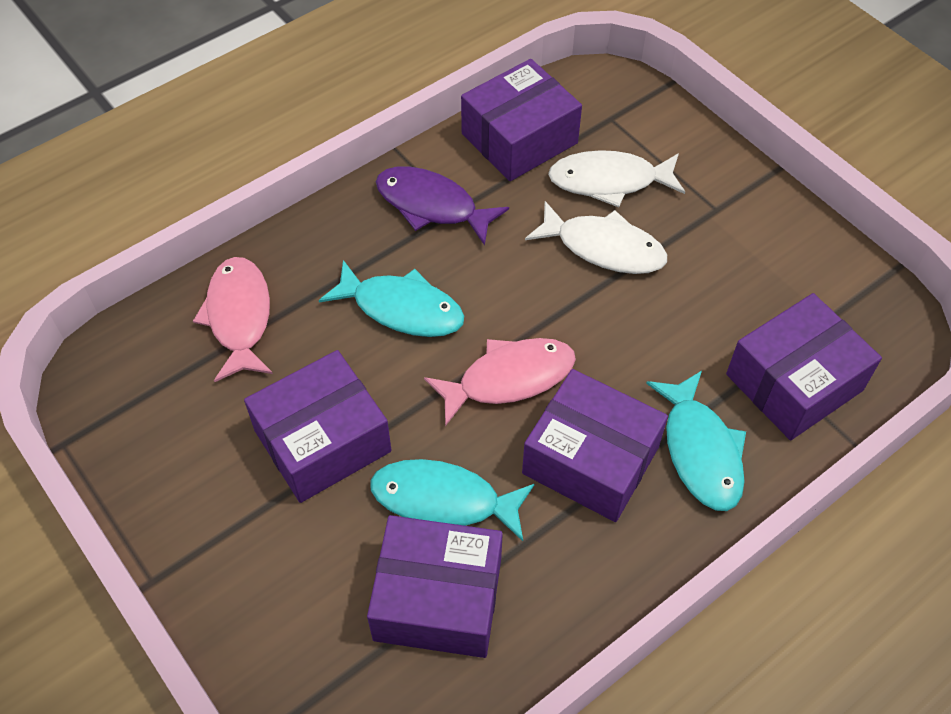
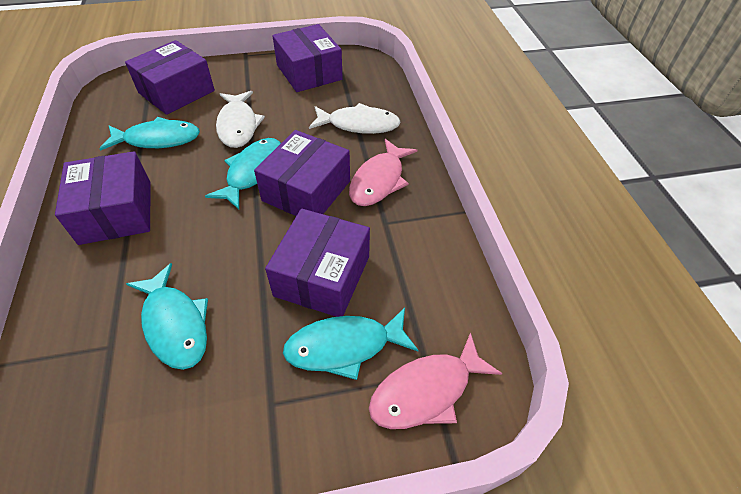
purple fish: 1 -> 0
turquoise fish: 3 -> 4

